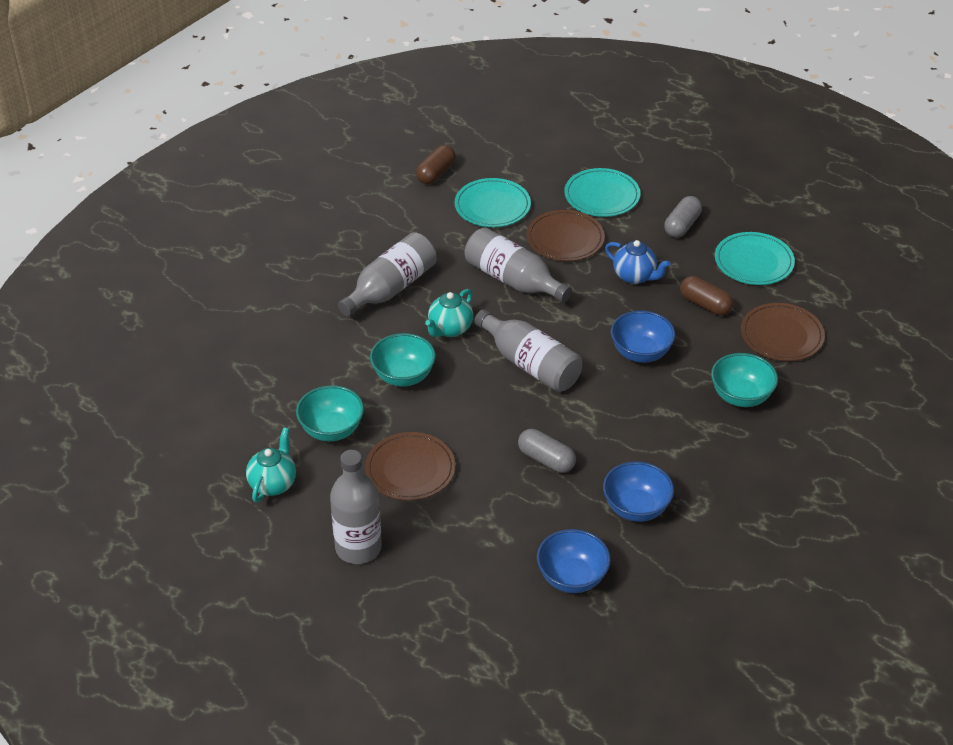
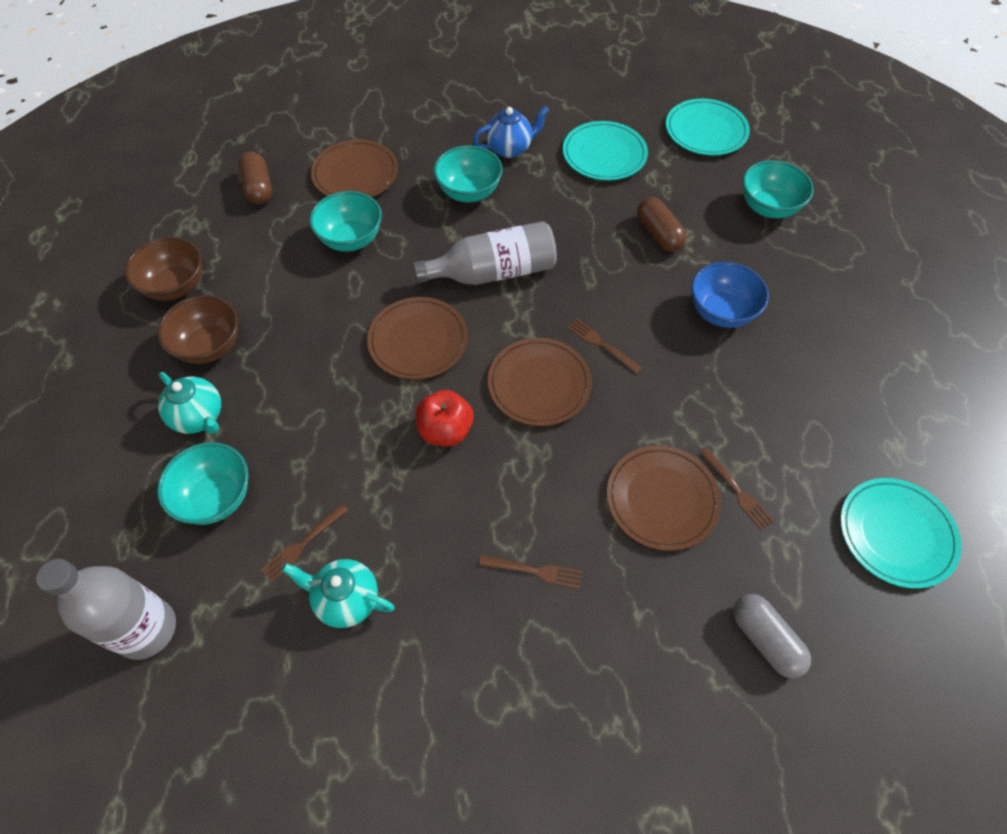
blue bowl: 3 -> 1
brown bowl: 0 -> 2
brown fork: 0 -> 4
brown plate: 3 -> 4
grey bottle: 4 -> 2
grey capsule: 2 -> 1
red apple: 0 -> 1
turquoise bowl: 3 -> 4

